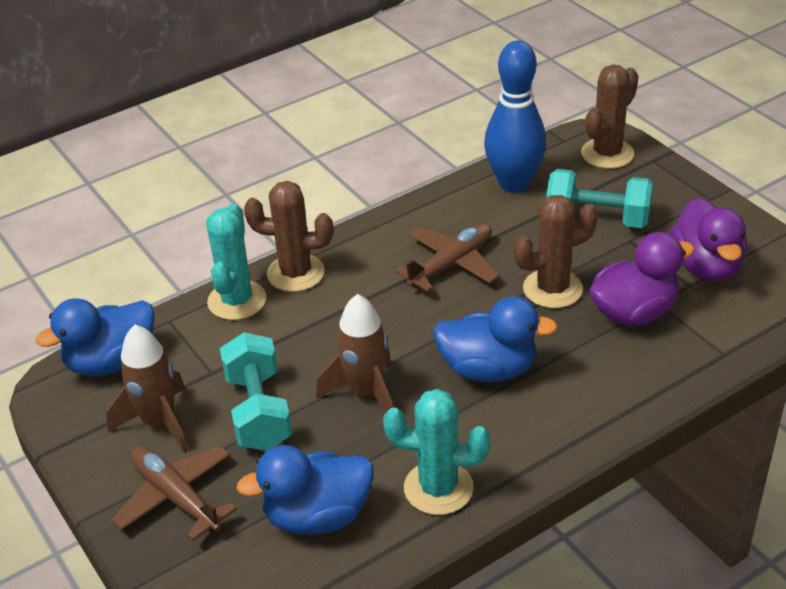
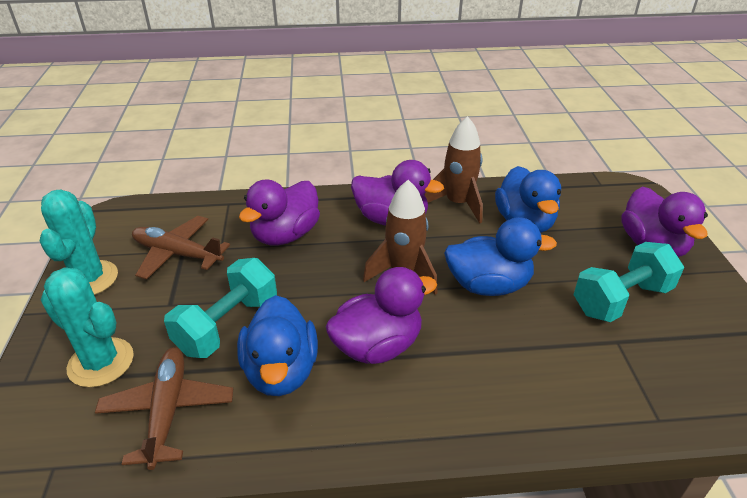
blue bowling pin: 1 -> 0
brown cactus: 3 -> 0
purple duck: 2 -> 4

